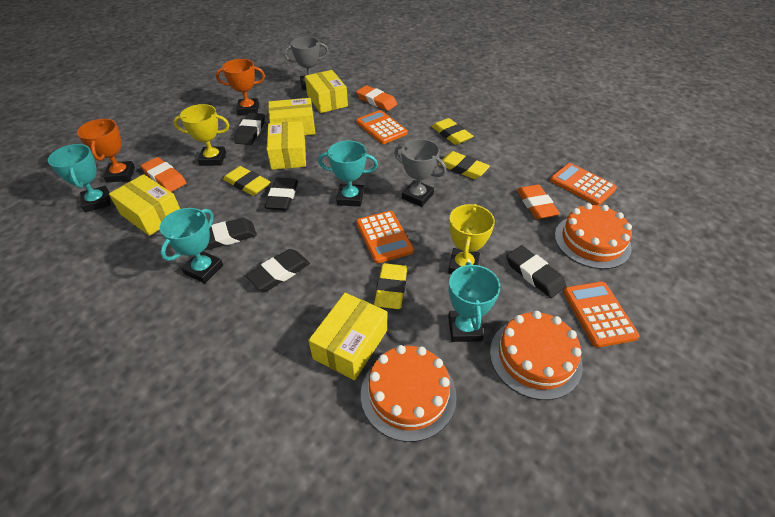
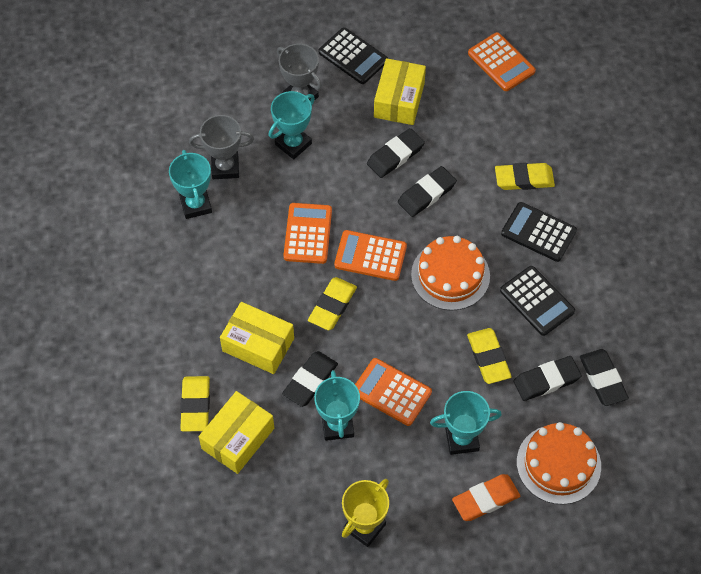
black calculator: 0 -> 3
orange cake: 3 -> 2
orange eraser: 3 -> 1
orange trophy: 2 -> 0
yellow box: 5 -> 3
yellow trophy: 2 -> 1

